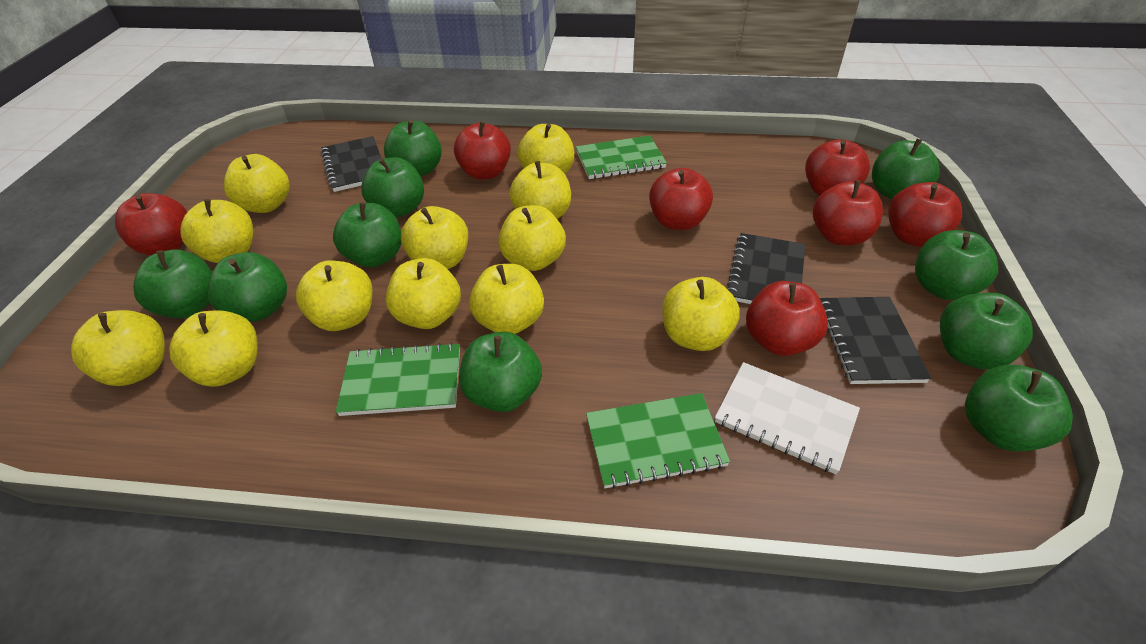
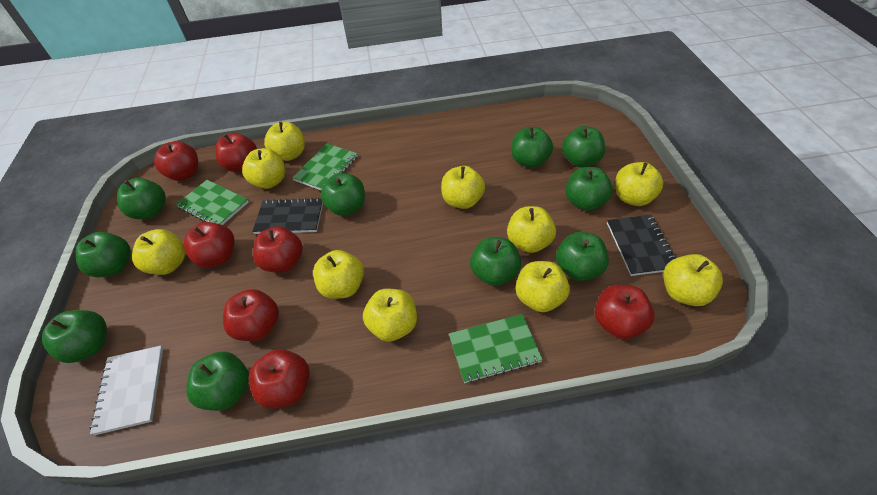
black notebook: 3 -> 2
yellow apple: 12 -> 10

